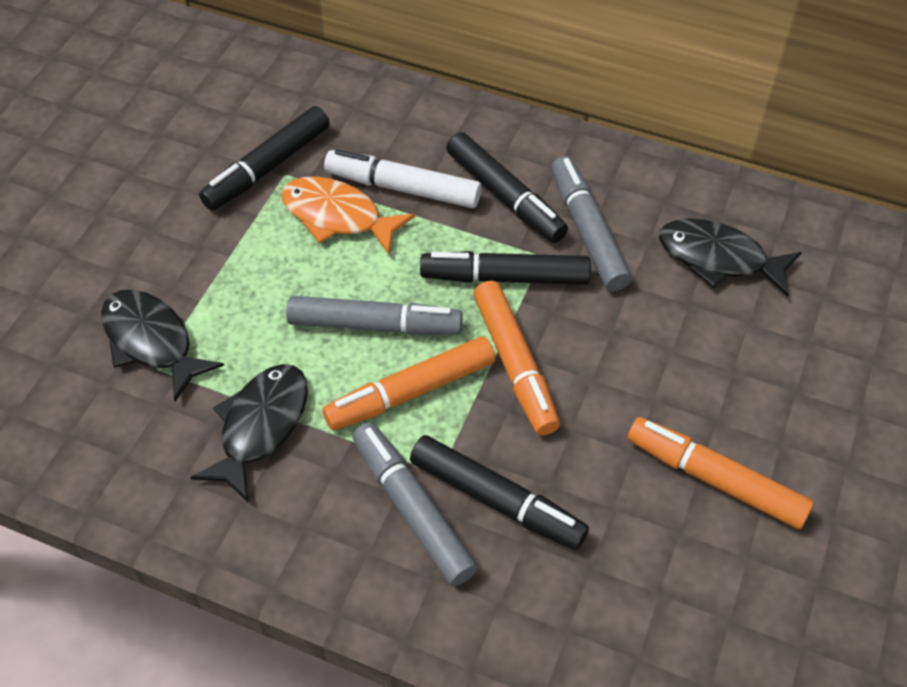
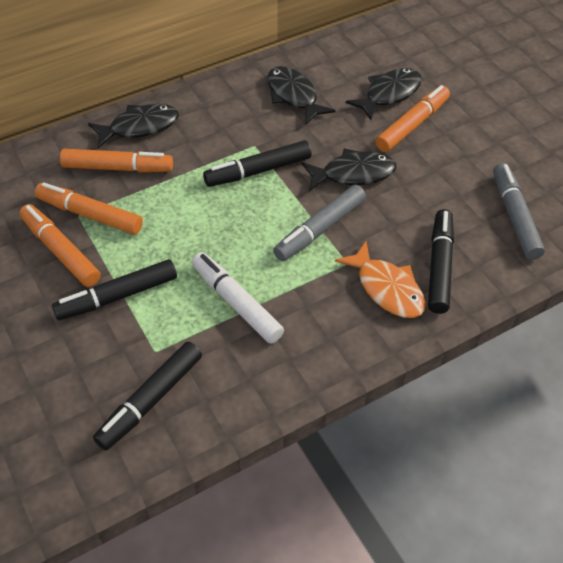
black fish: 3 -> 4
grey marker: 3 -> 2
orange marker: 3 -> 4

